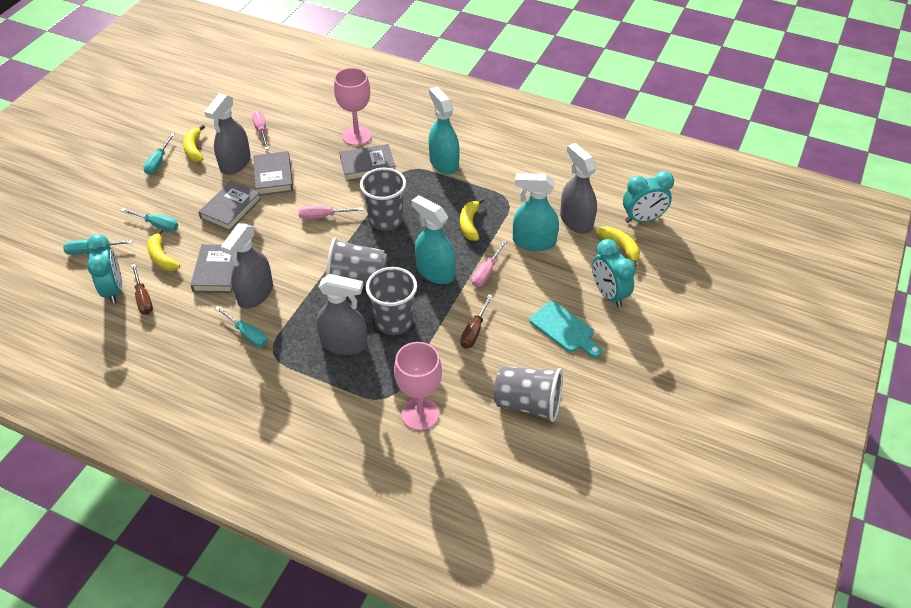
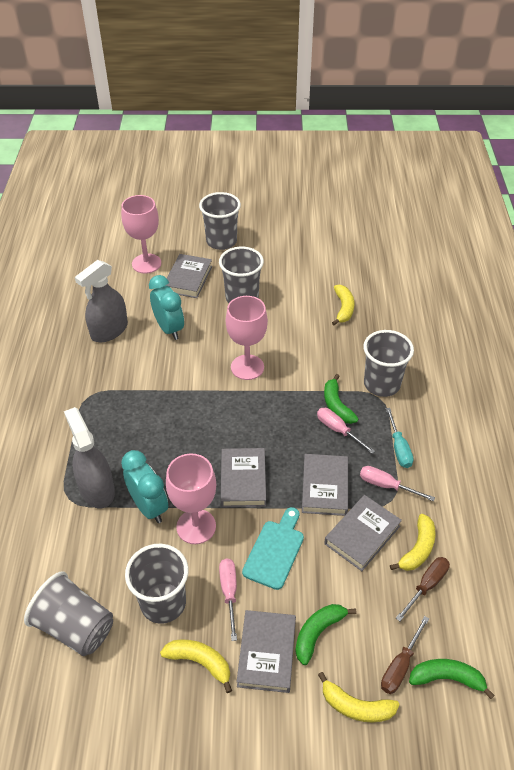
green banana: 0 -> 3
grey book: 4 -> 5
grey cup: 4 -> 5
grey spray bottle: 4 -> 2
pink goblet: 2 -> 3
turquoise clock: 3 -> 2
turquoise screwdriver: 4 -> 1
turquoise spray bottle: 3 -> 0

